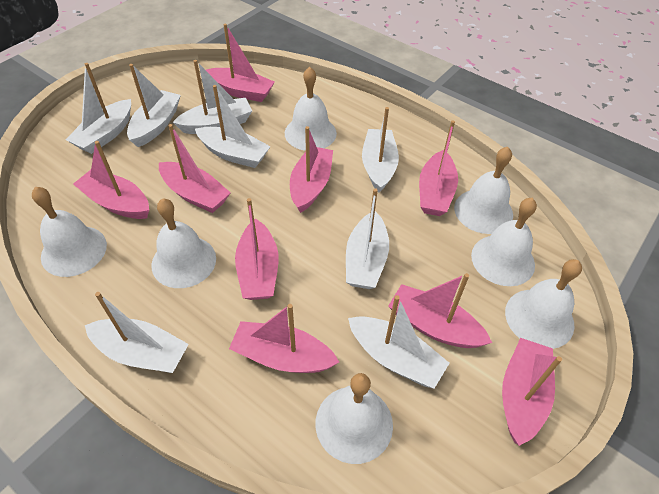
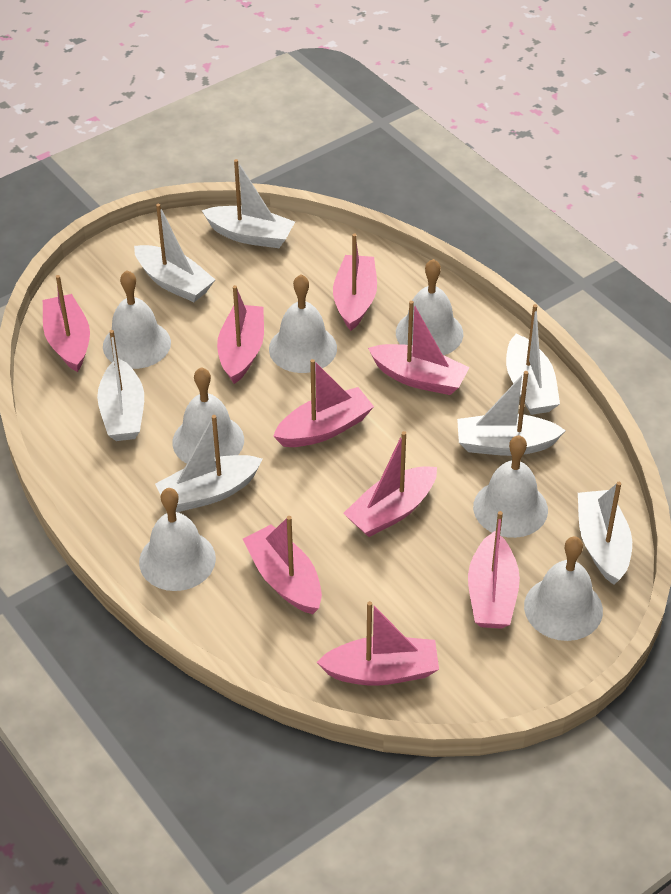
white boat: 8 -> 7

